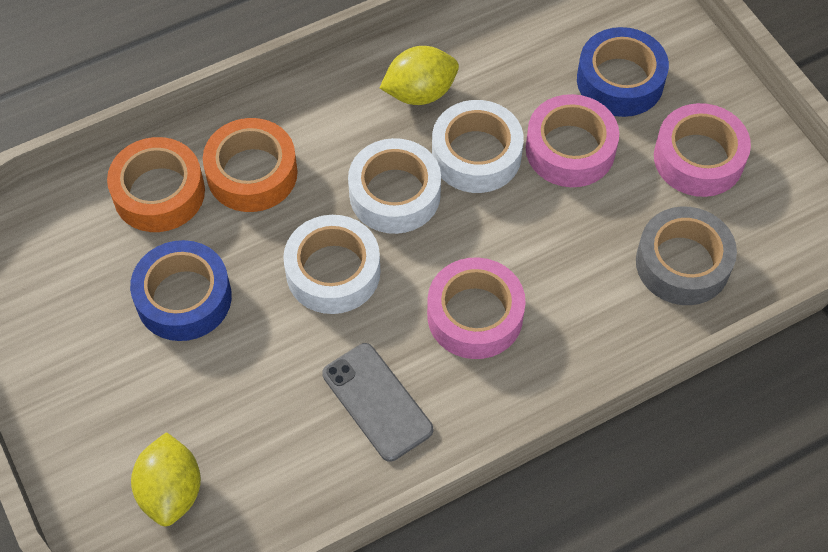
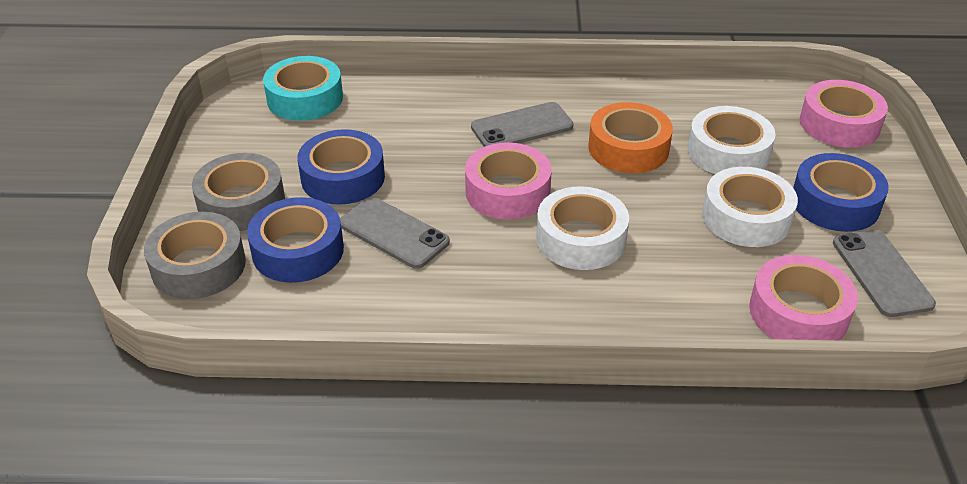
blue tape: 2 -> 3
grey phone: 1 -> 3
grey tape: 1 -> 2
orange tape: 2 -> 1
turquoise tape: 0 -> 1
yellow lemon: 2 -> 0

